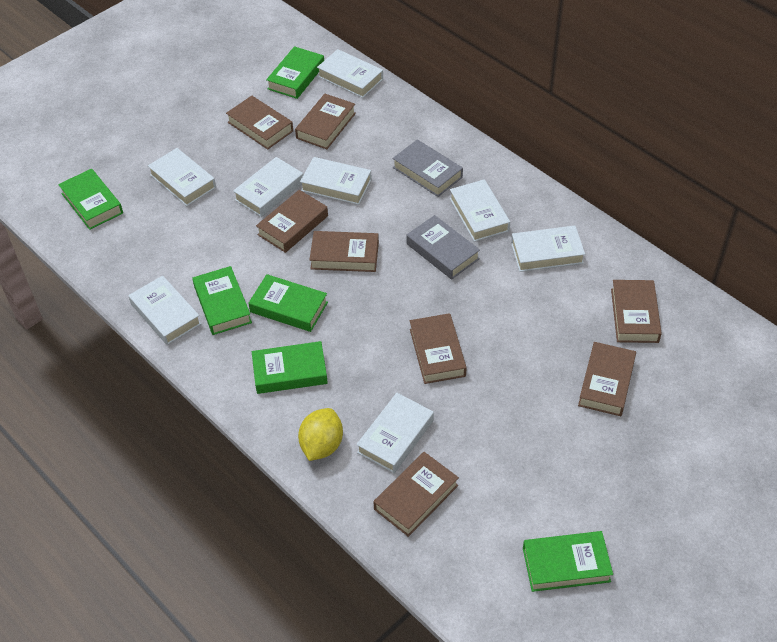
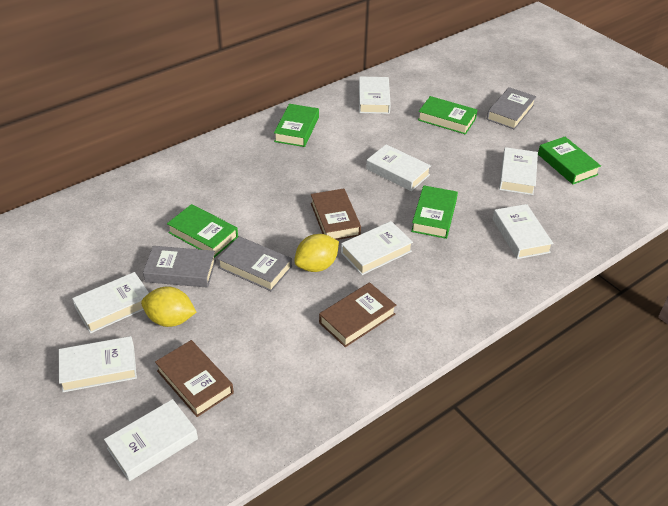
brown book: 8 -> 3
green book: 6 -> 5
grey book: 2 -> 3
yellow lemon: 1 -> 2

